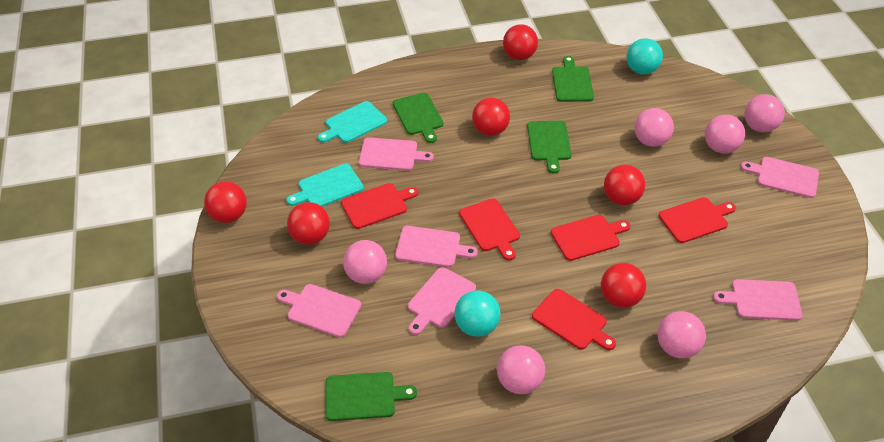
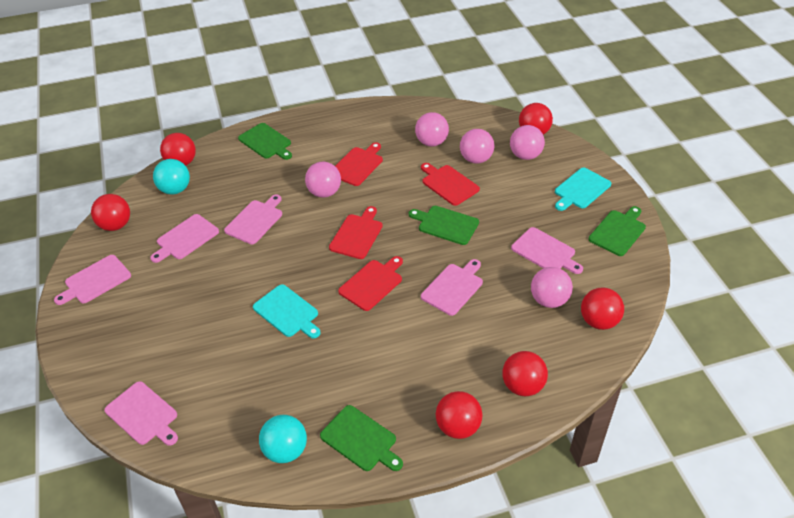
pink ball: 6 -> 5
red cutting board: 5 -> 4

